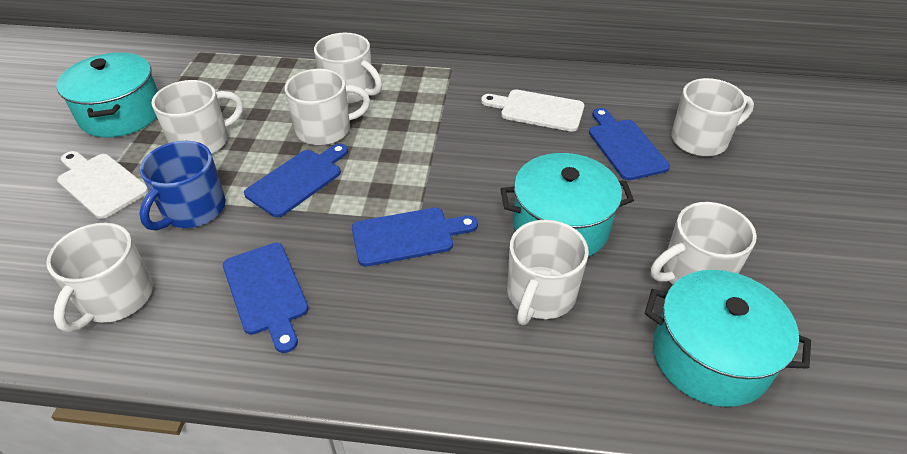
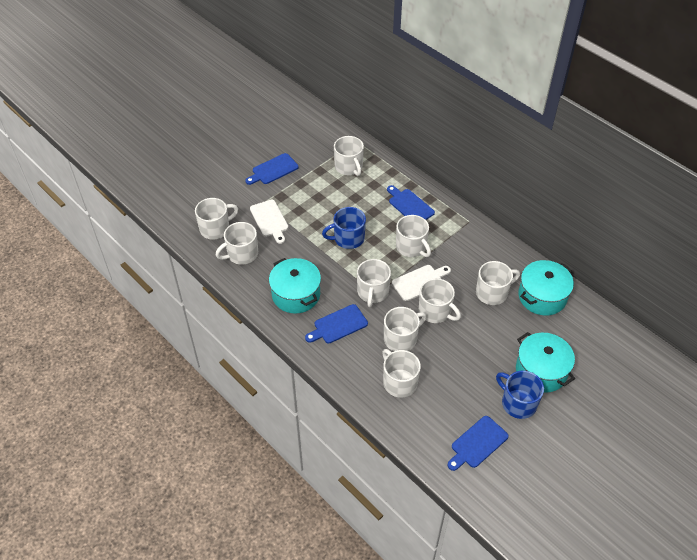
blue mug: 1 -> 2
white mug: 7 -> 9

